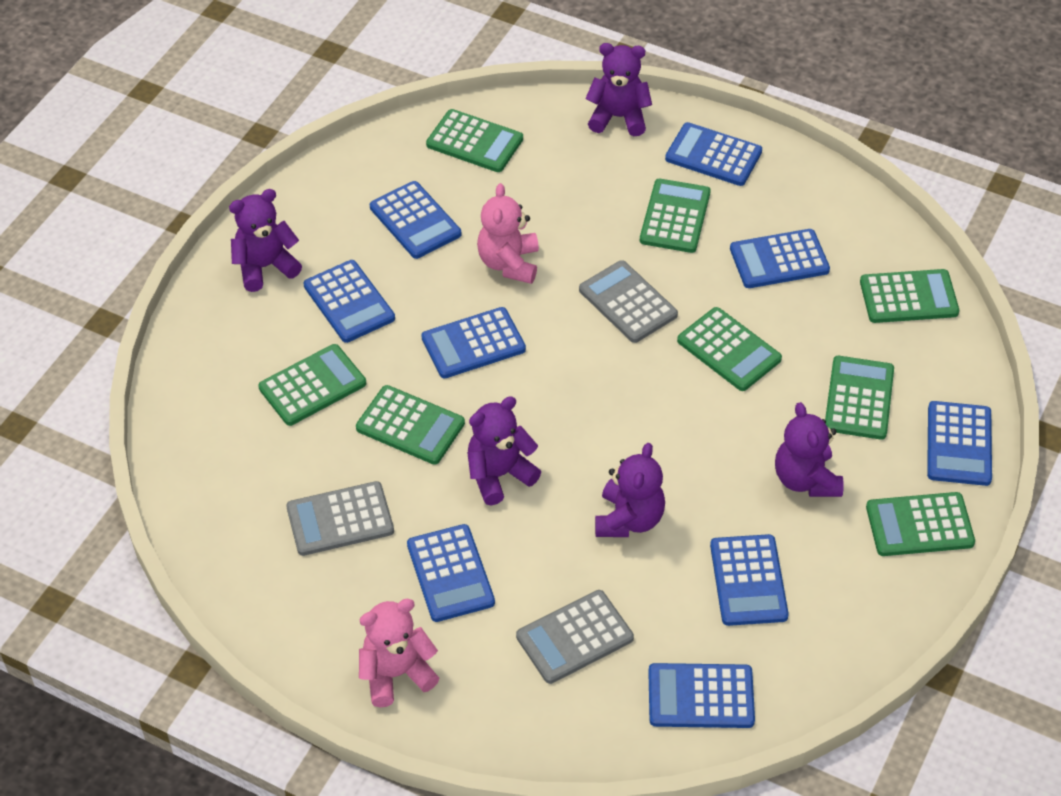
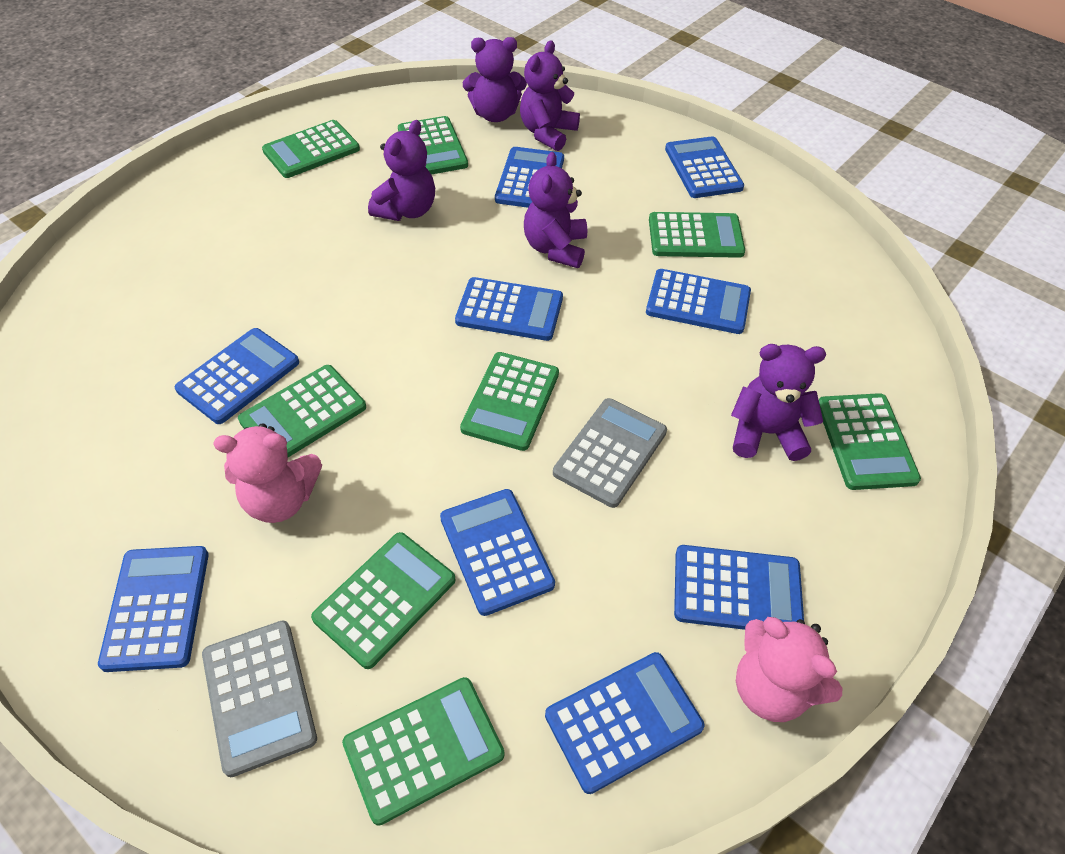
grey calculator: 3 -> 2

